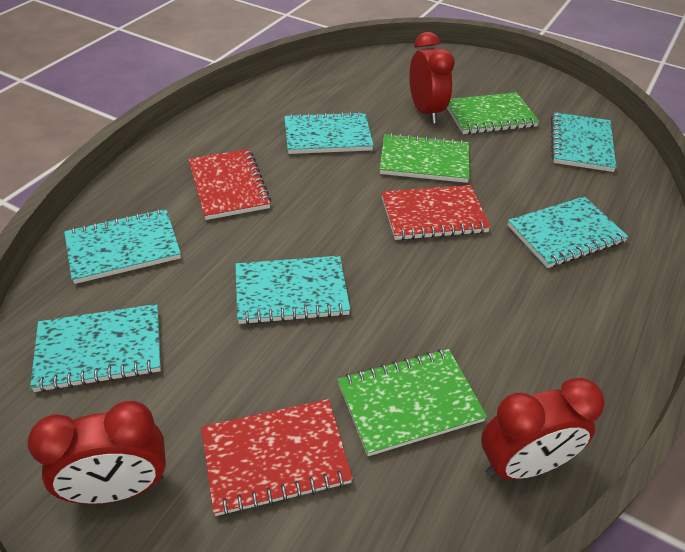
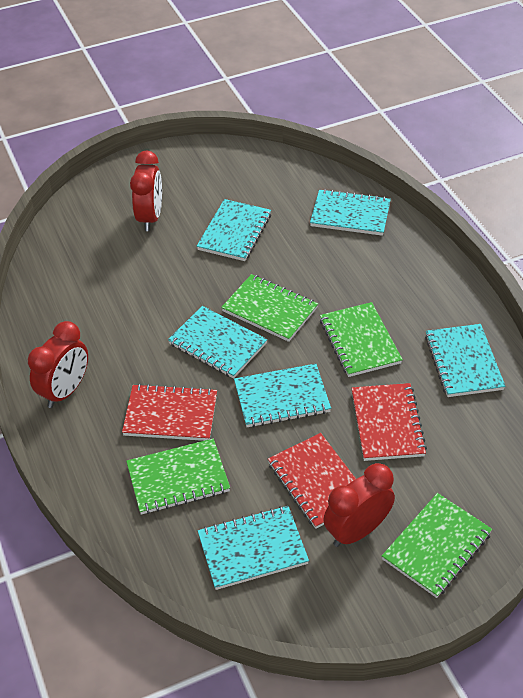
green notebook: 3 -> 4

